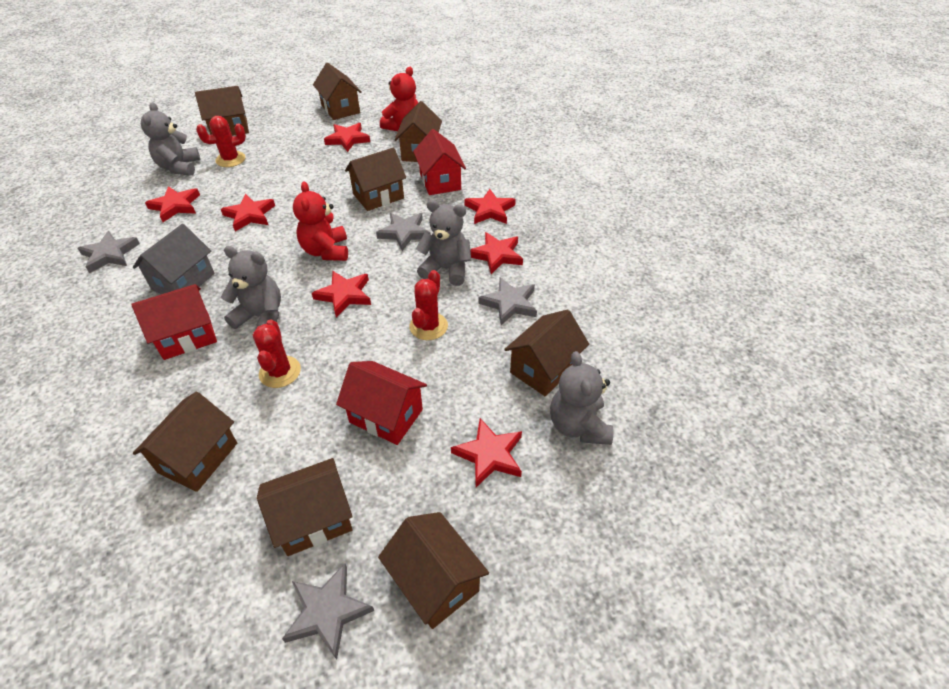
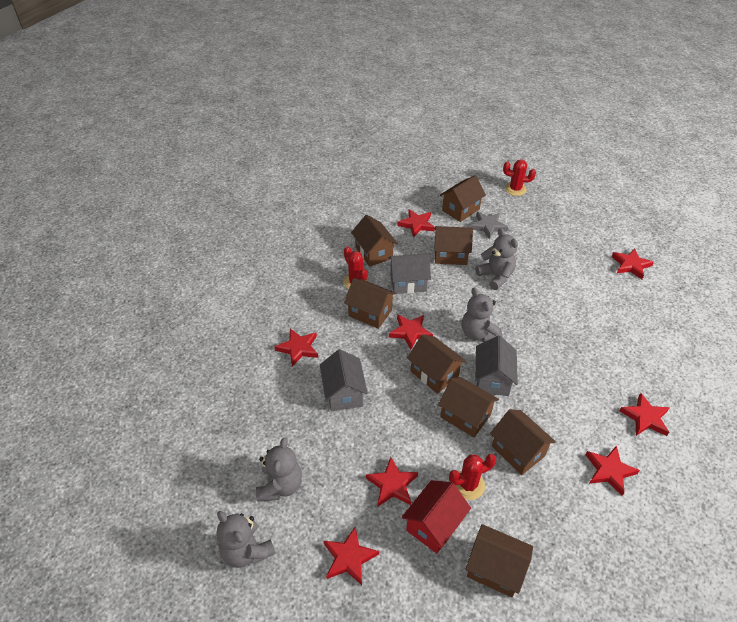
grey house: 1 -> 3
grey star: 4 -> 1
red house: 3 -> 1
red star: 7 -> 8
red teddy bear: 2 -> 0

